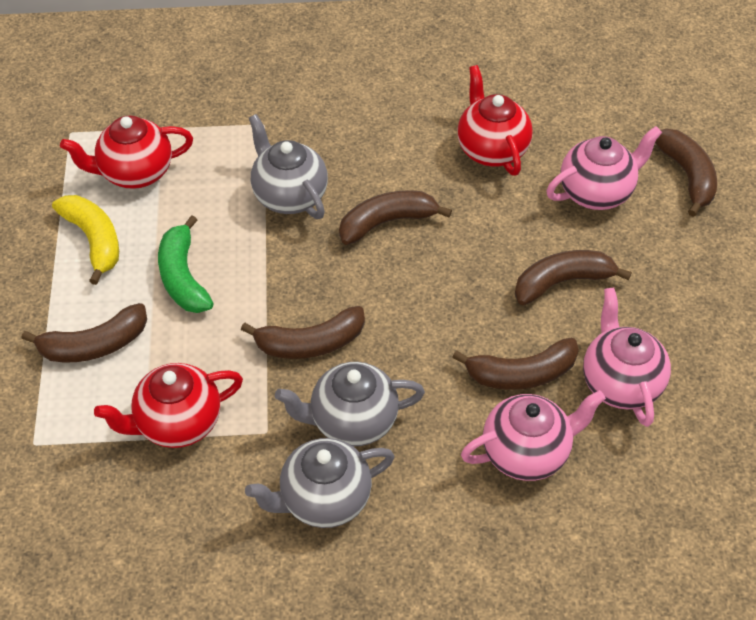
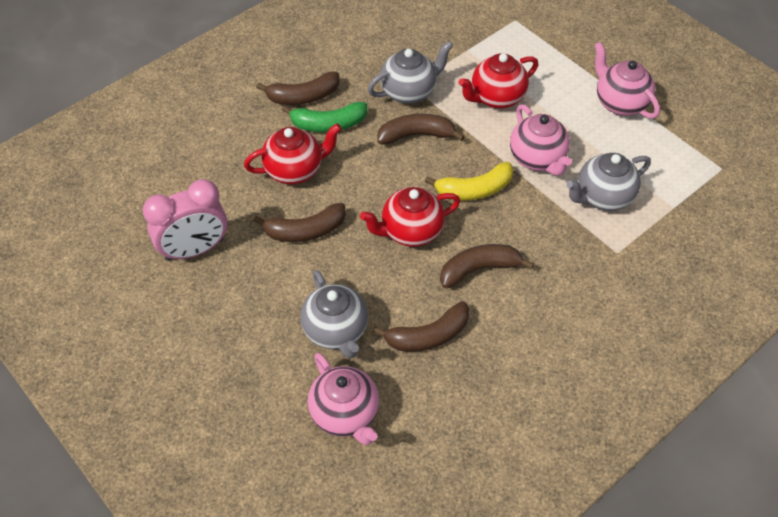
brown banana: 6 -> 5
pink clock: 0 -> 1

